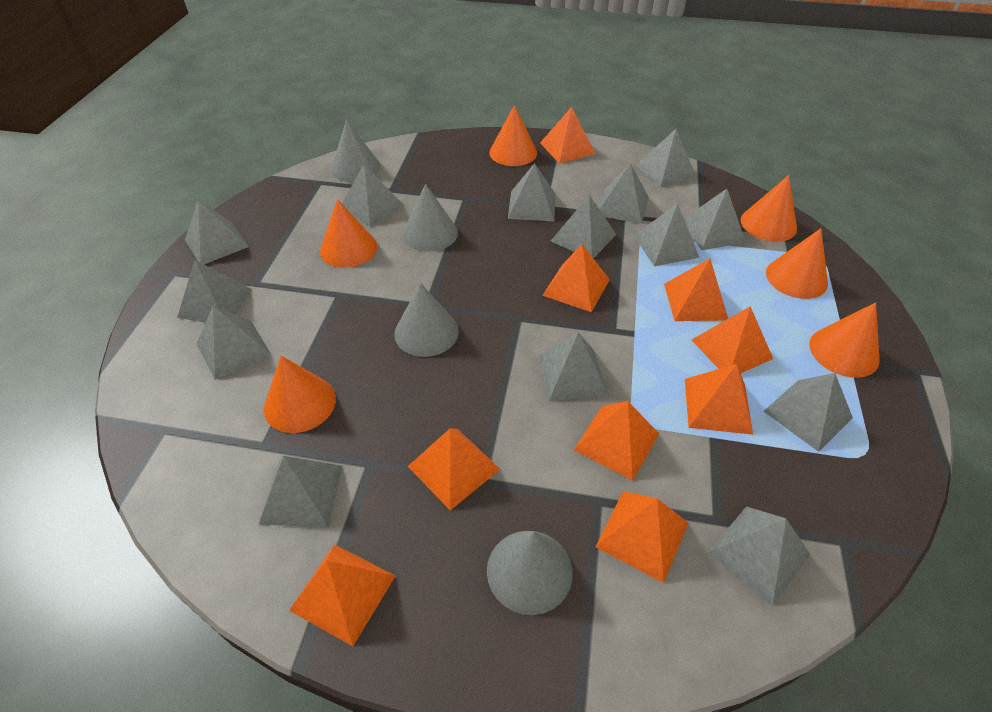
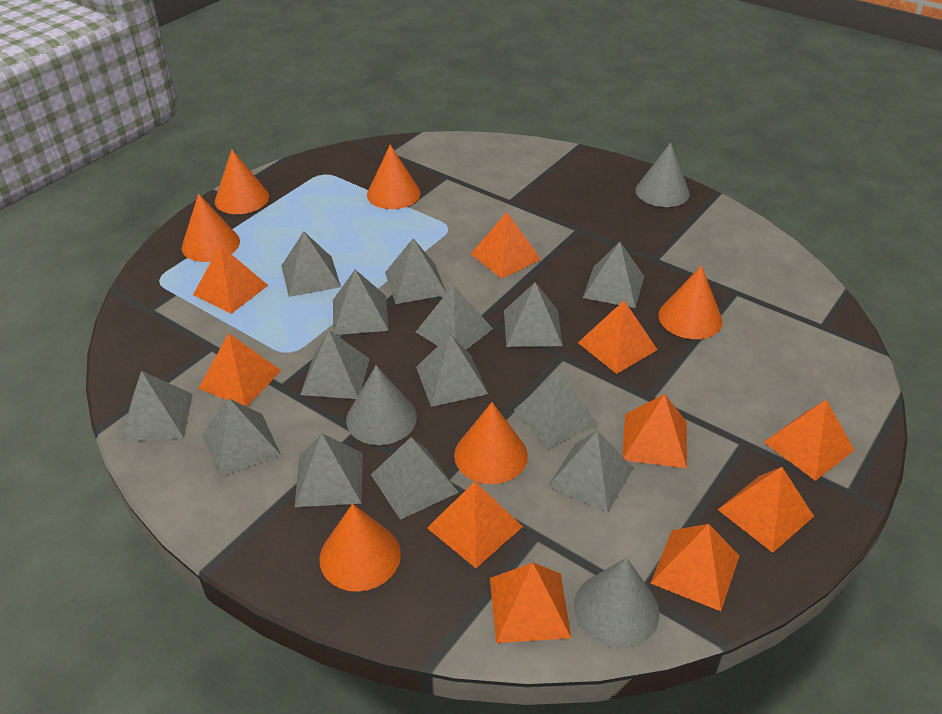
grey cone: 4 -> 3
orange pyramid: 9 -> 10

